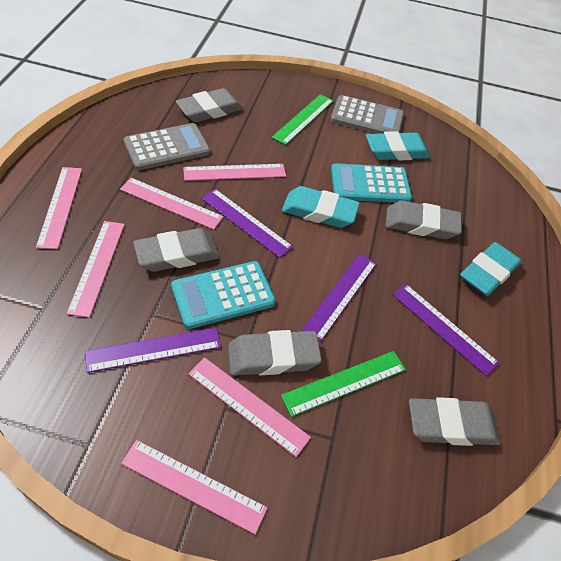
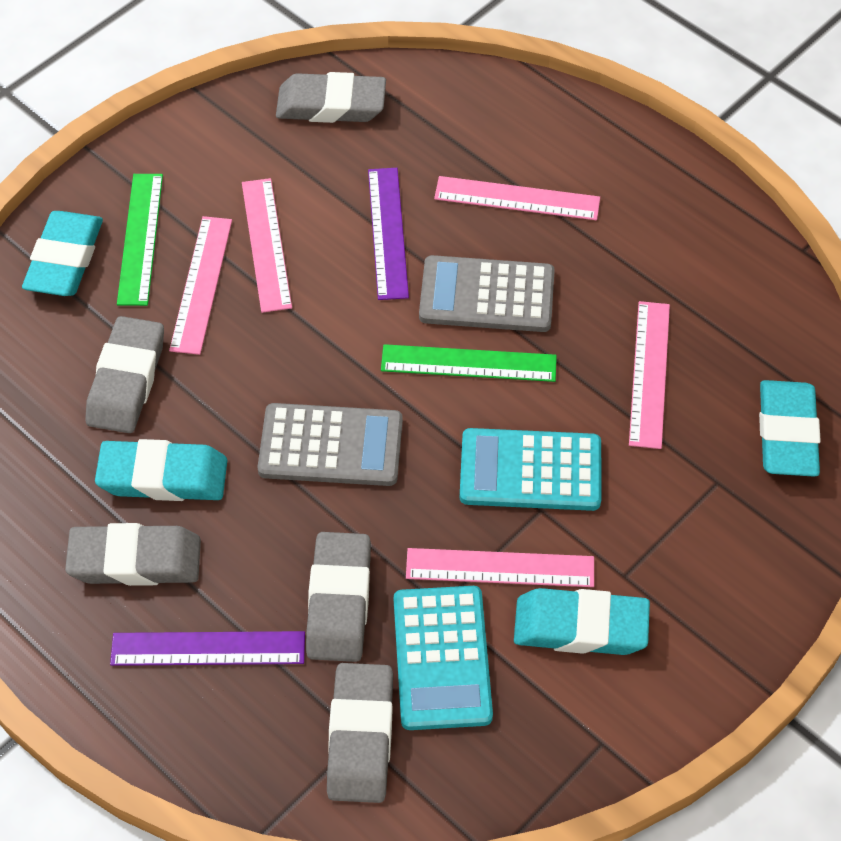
pink ruler: 6 -> 5
purple ruler: 4 -> 2
turquoise eraser: 3 -> 4

